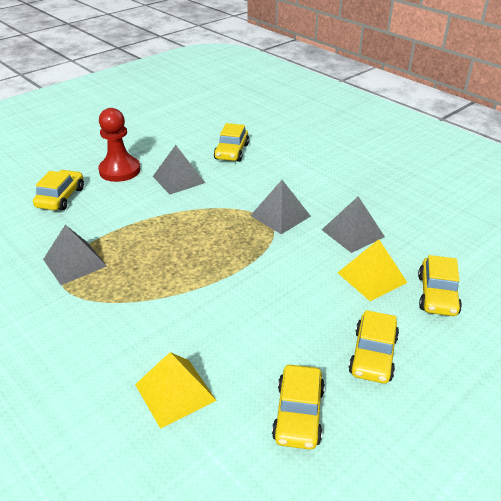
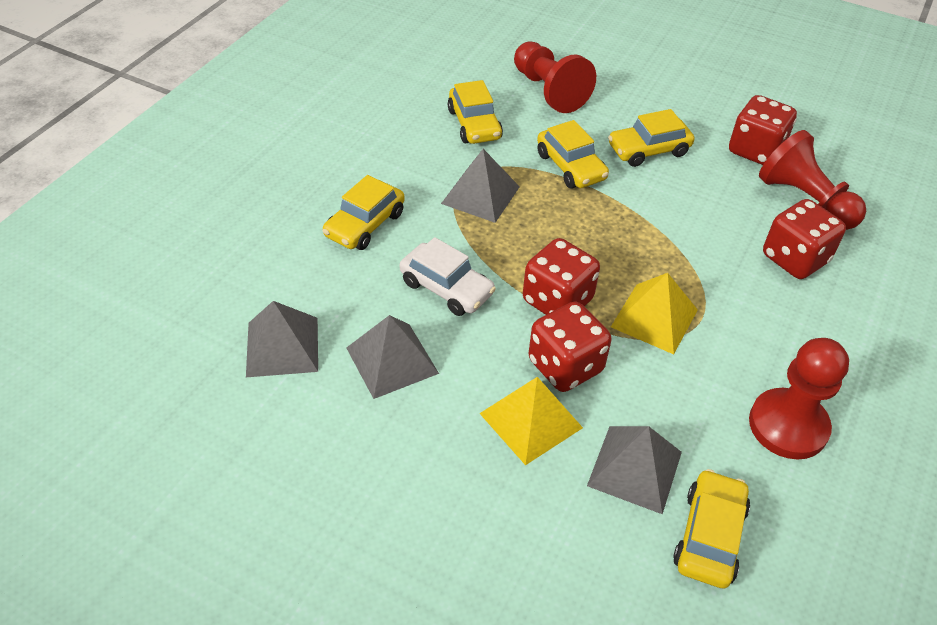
red dice: 0 -> 4
red pawn: 1 -> 3
white car: 0 -> 1

